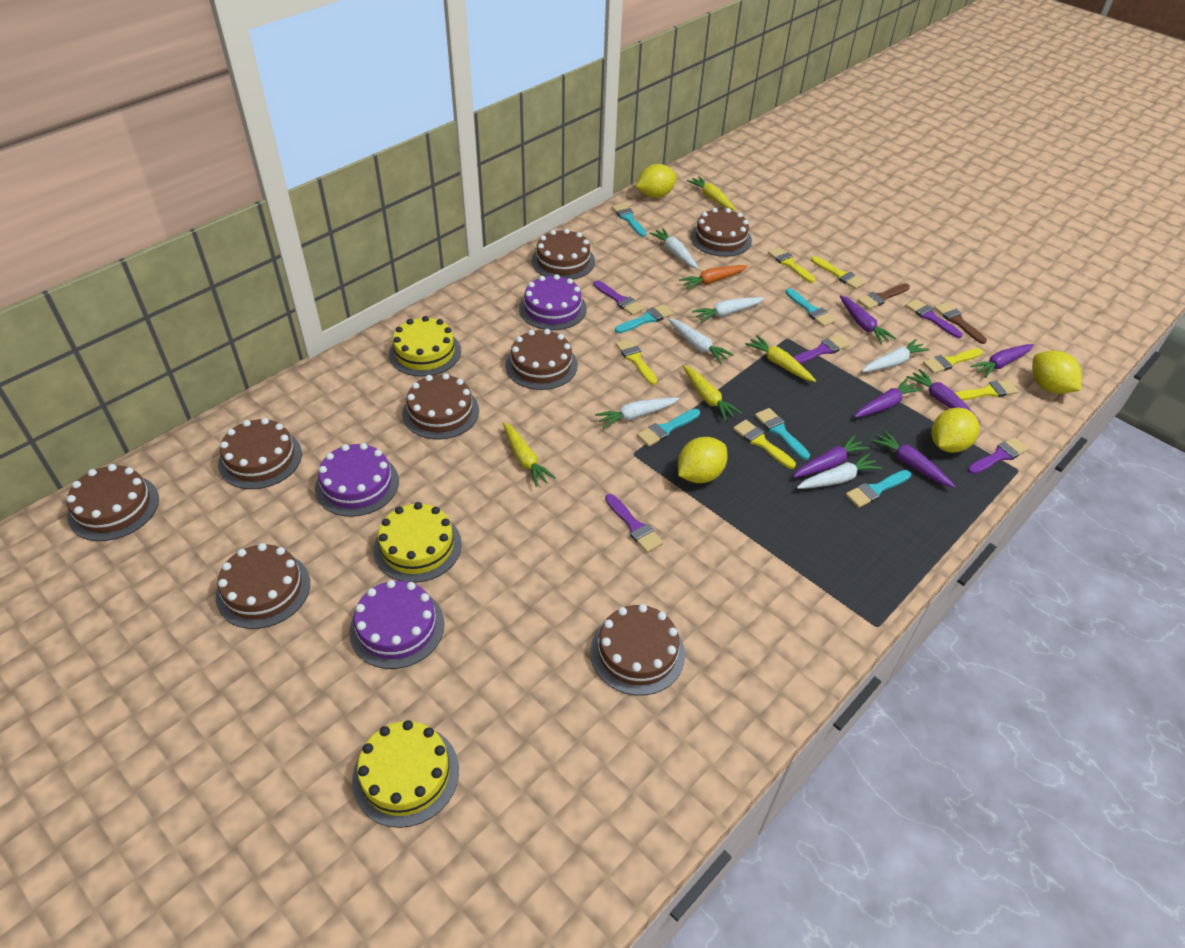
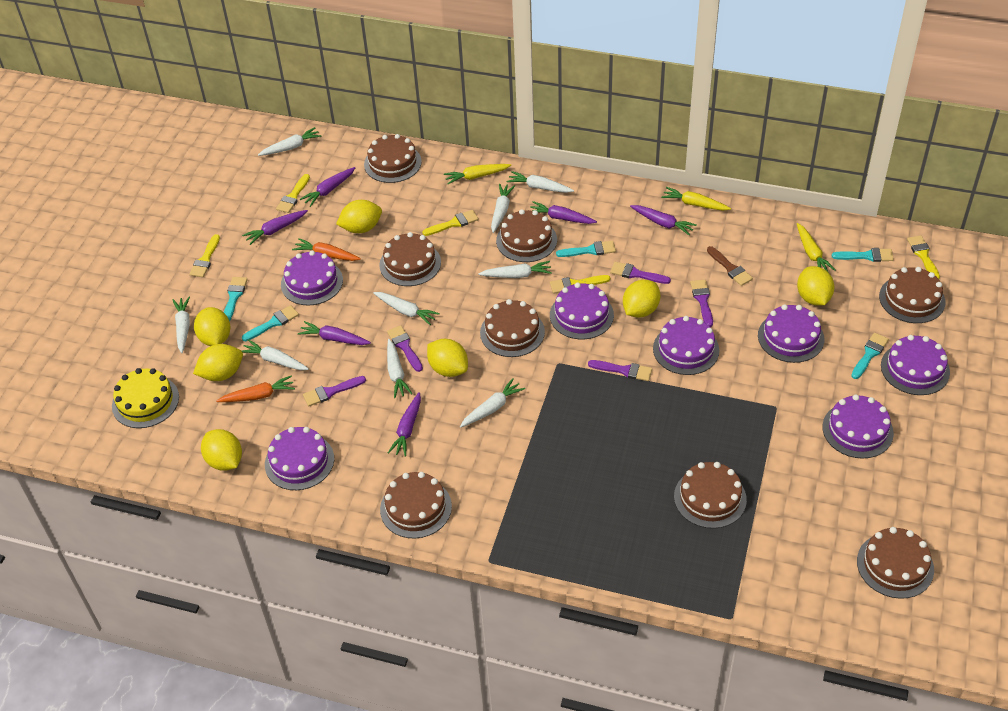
brown brush: 2 -> 1
orange carrot: 1 -> 2
purple cake: 3 -> 7
turquoise brush: 6 -> 5
white carrot: 6 -> 9
yellow brush: 6 -> 5
yellow cake: 3 -> 1
yellow carrot: 4 -> 3
yellow lemon: 4 -> 7

